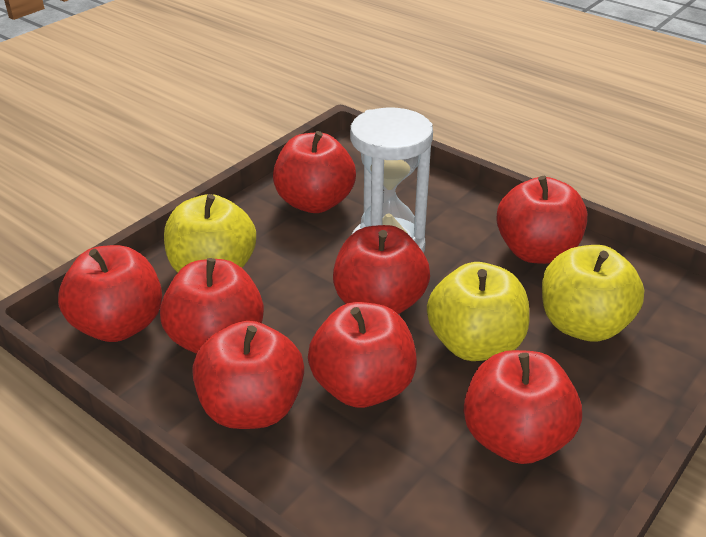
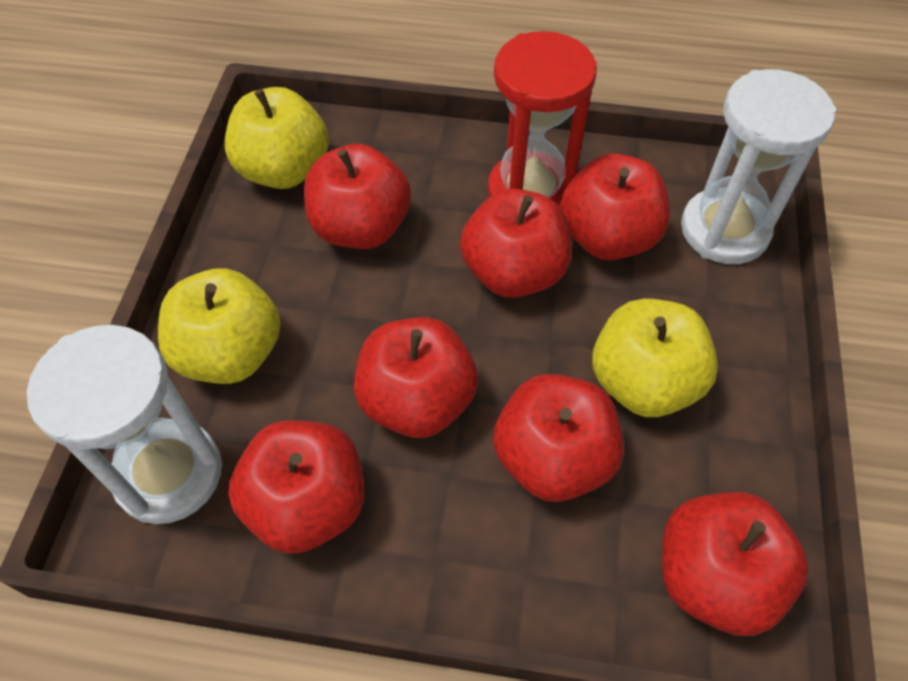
red apple: 8 -> 7
red hourglass: 0 -> 1
white hourglass: 1 -> 2

